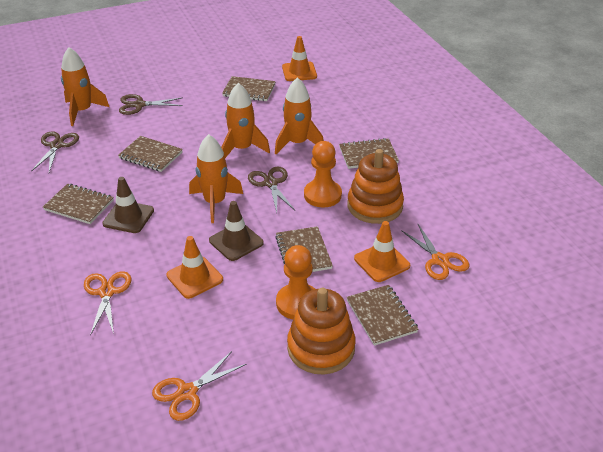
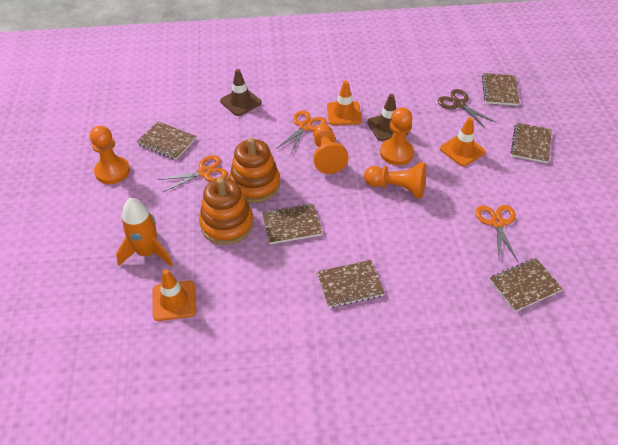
brown scissors: 3 -> 1
orange pawn: 2 -> 4
orange rocket: 4 -> 1

